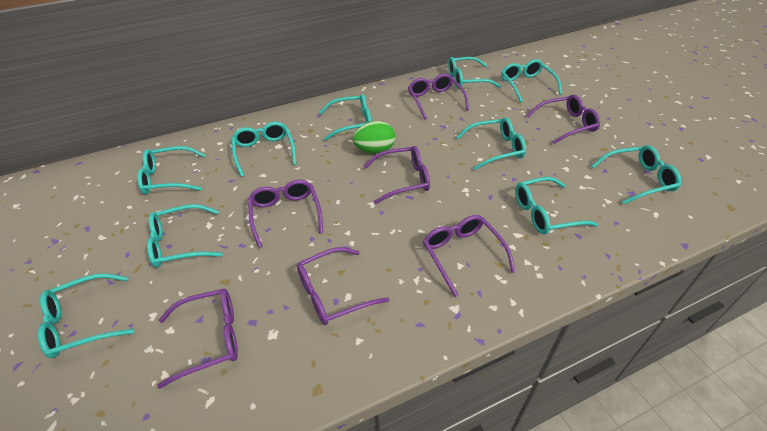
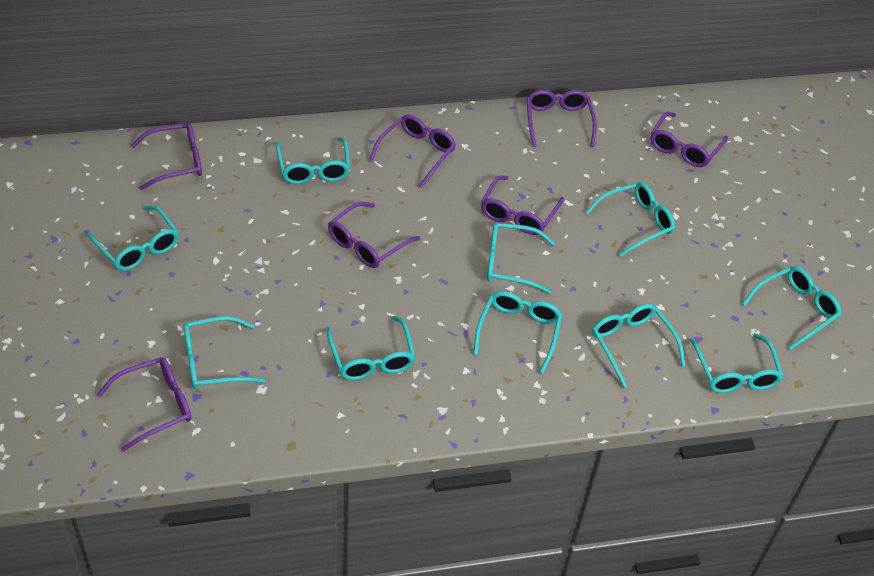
green egg: 1 -> 0

